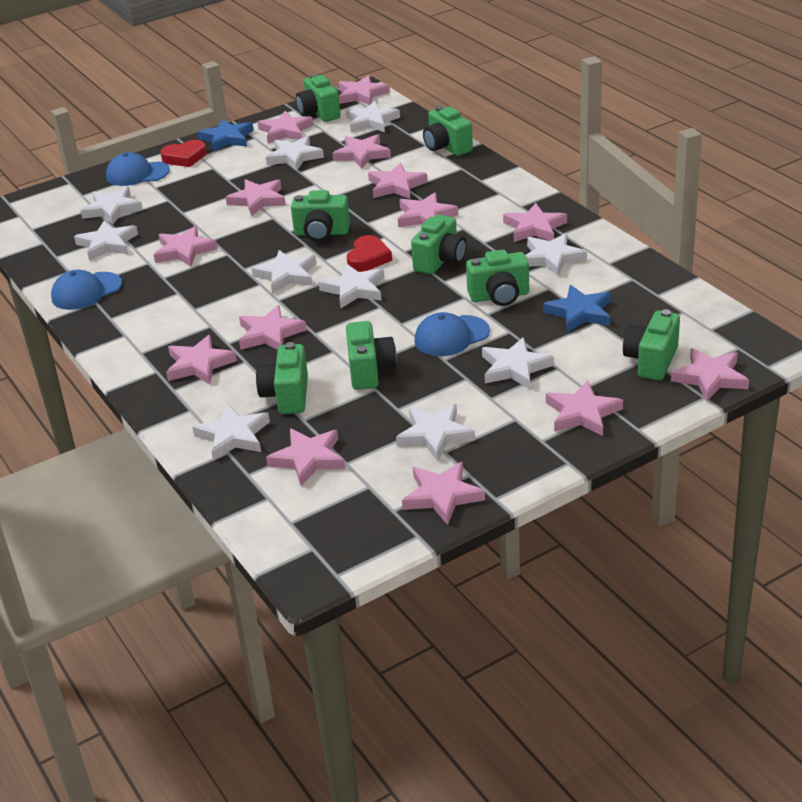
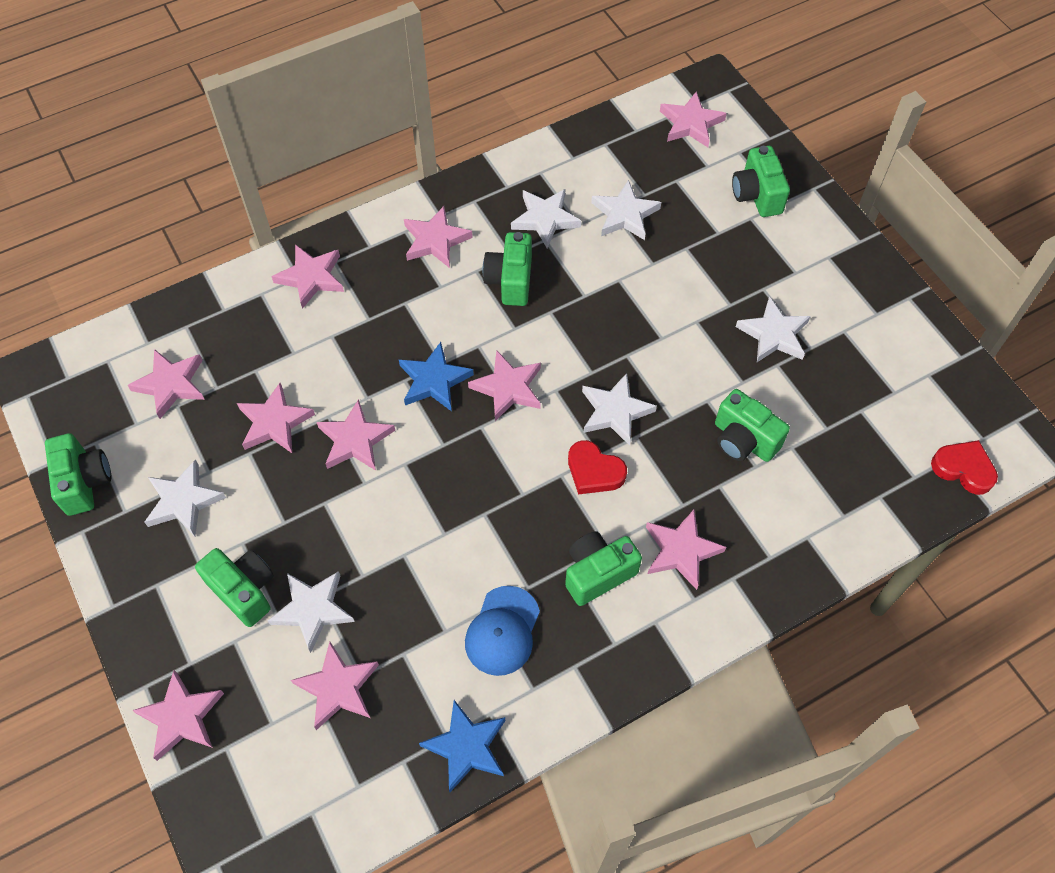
blue cap: 3 -> 1
green camera: 8 -> 6
pink star: 14 -> 10
white star: 10 -> 6

